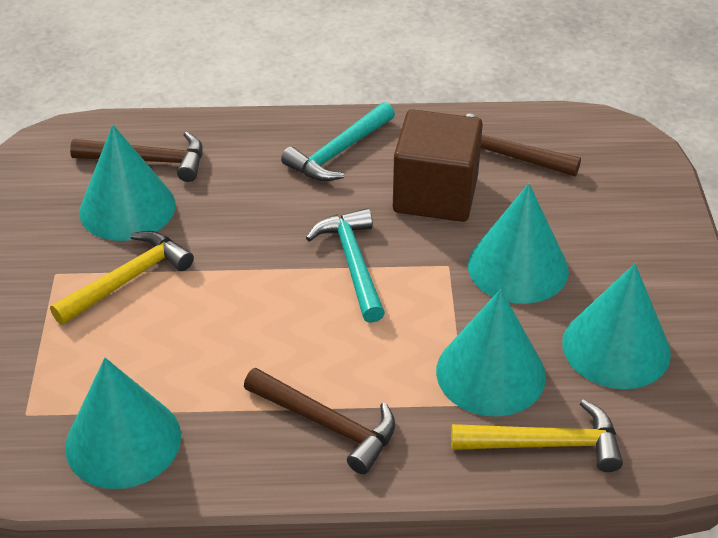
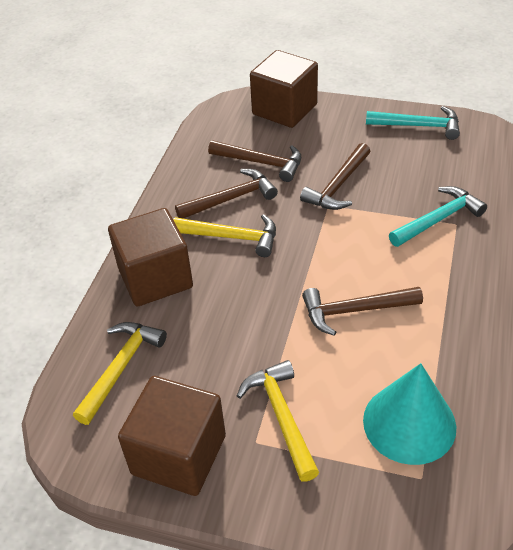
brown cube: 1 -> 3
brown hammer: 3 -> 4
turquoise cone: 5 -> 1
yellow hammer: 2 -> 3

